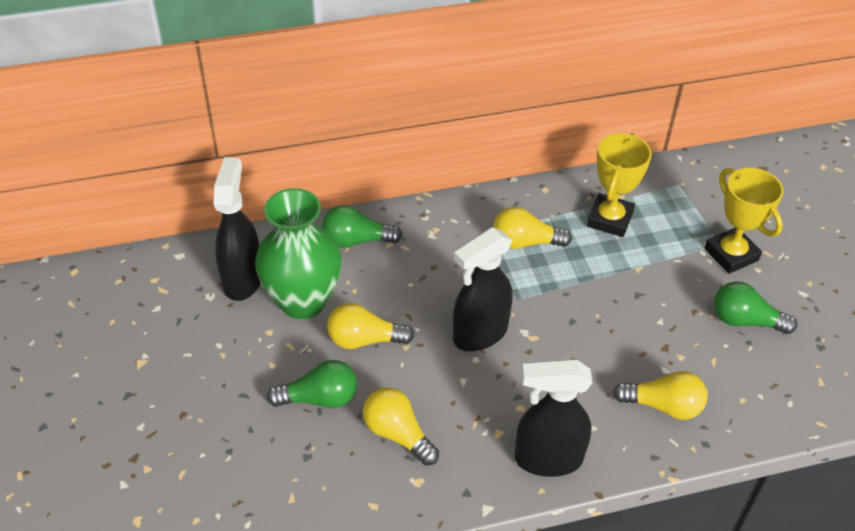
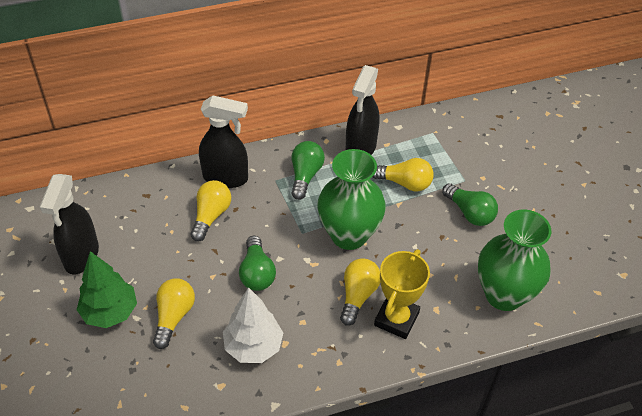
green tree: 0 -> 1
green vase: 1 -> 2
white tree: 0 -> 1
yellow trophy: 2 -> 1

